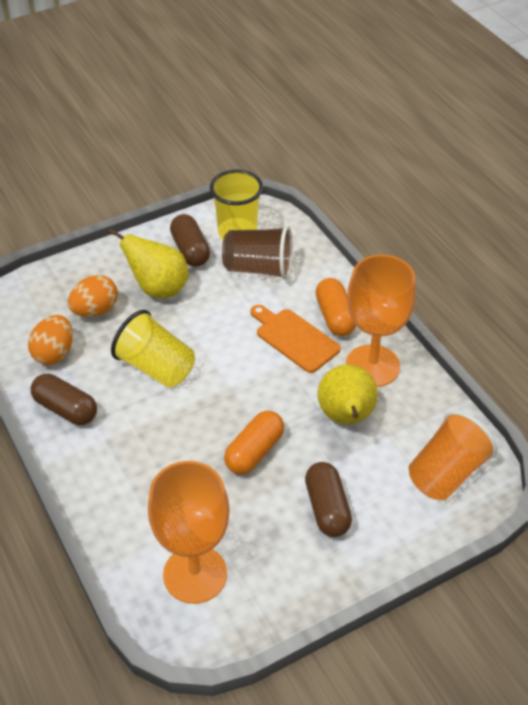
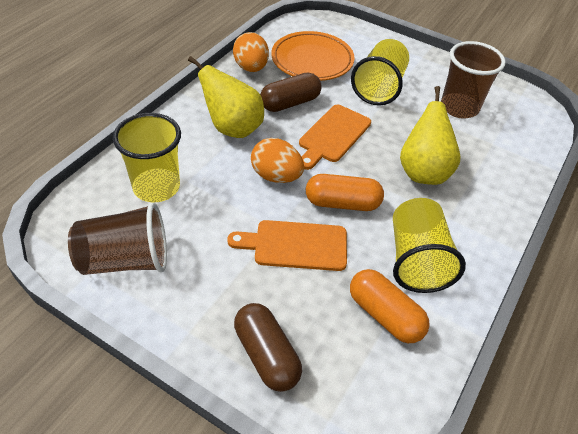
brown capsule: 3 -> 2
brown cup: 1 -> 2
orange cup: 1 -> 0
orange cutting board: 1 -> 2
orange goblet: 2 -> 0
orange plate: 0 -> 1
yellow cup: 2 -> 3

